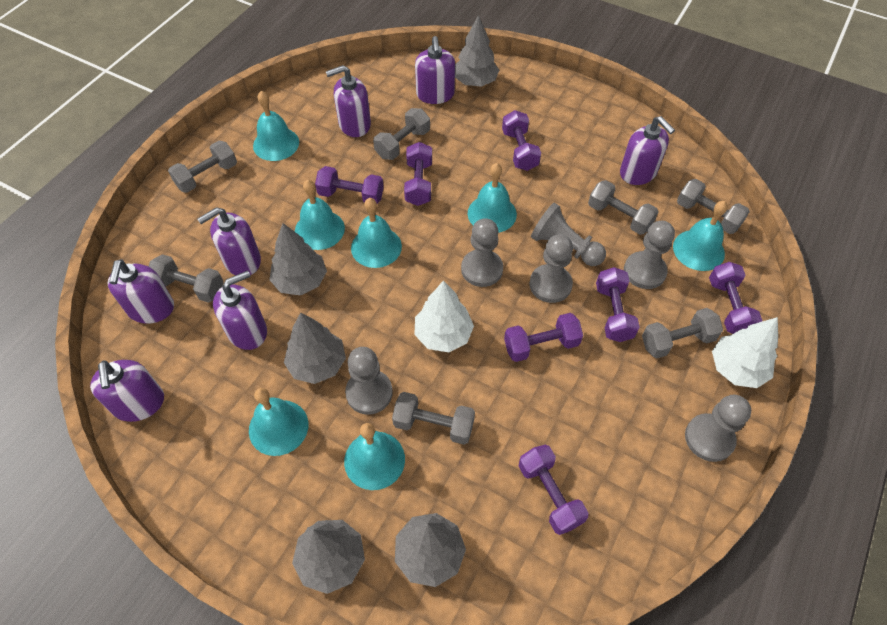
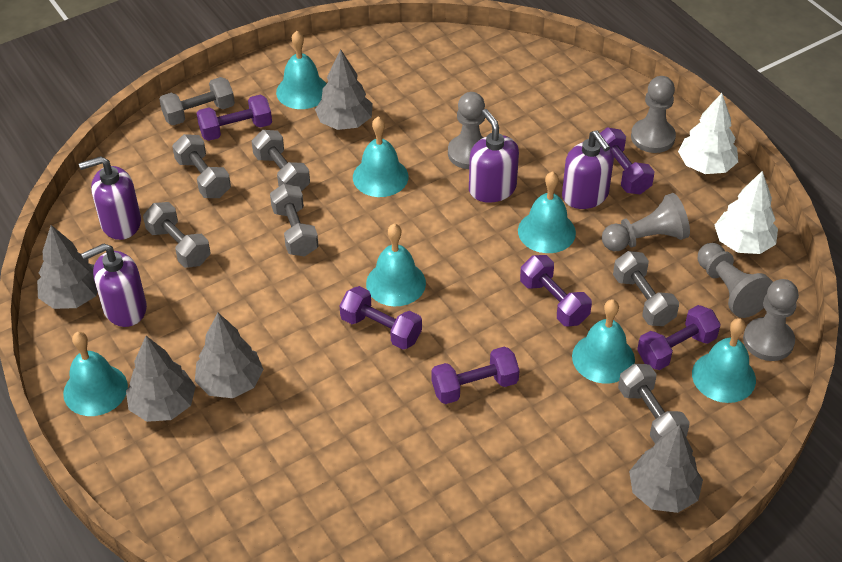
grey pawn: 6 -> 5
purple dumbbell: 7 -> 6
purple soap dispenser: 7 -> 4

